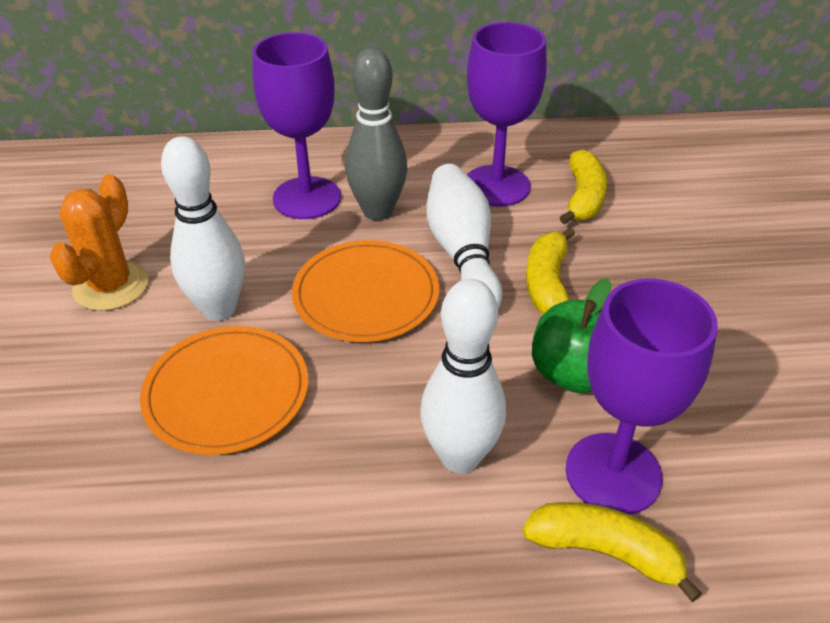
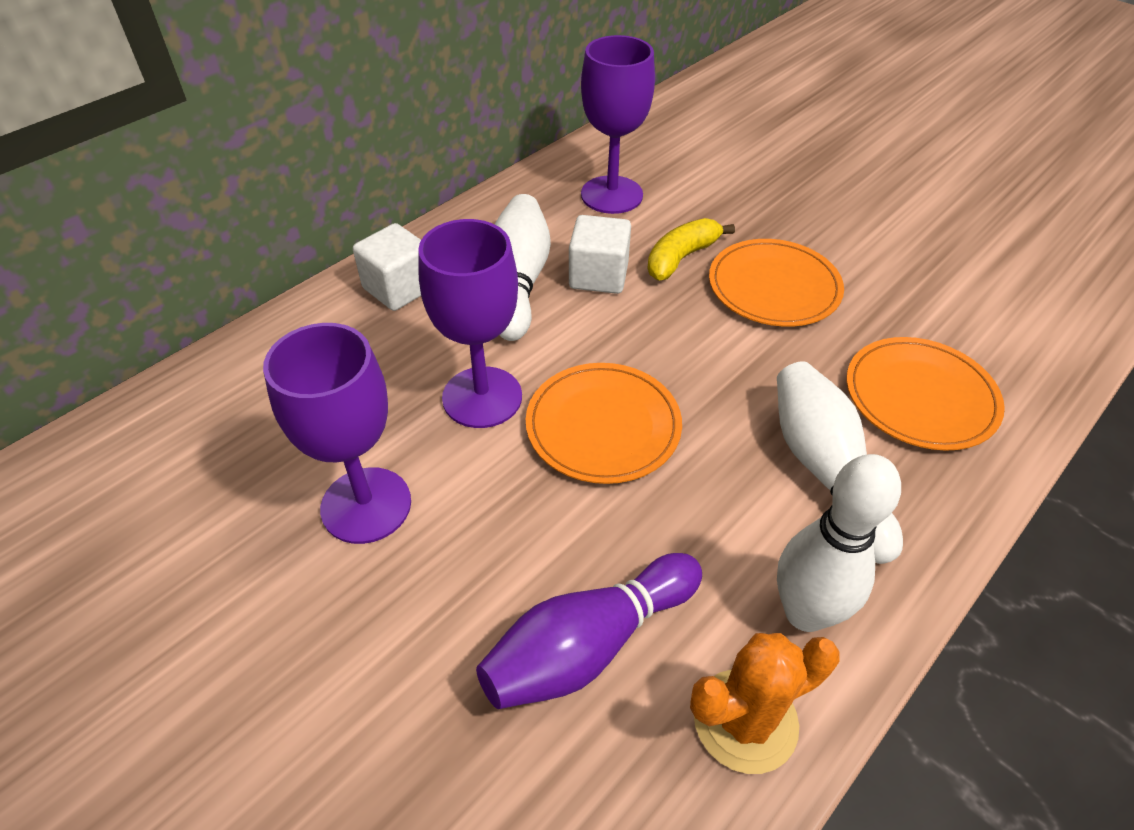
green apple: 1 -> 0
grey bowling pin: 1 -> 0
orange plate: 2 -> 3
purple bowling pin: 0 -> 1
white cube: 0 -> 2
yellow banana: 3 -> 1

